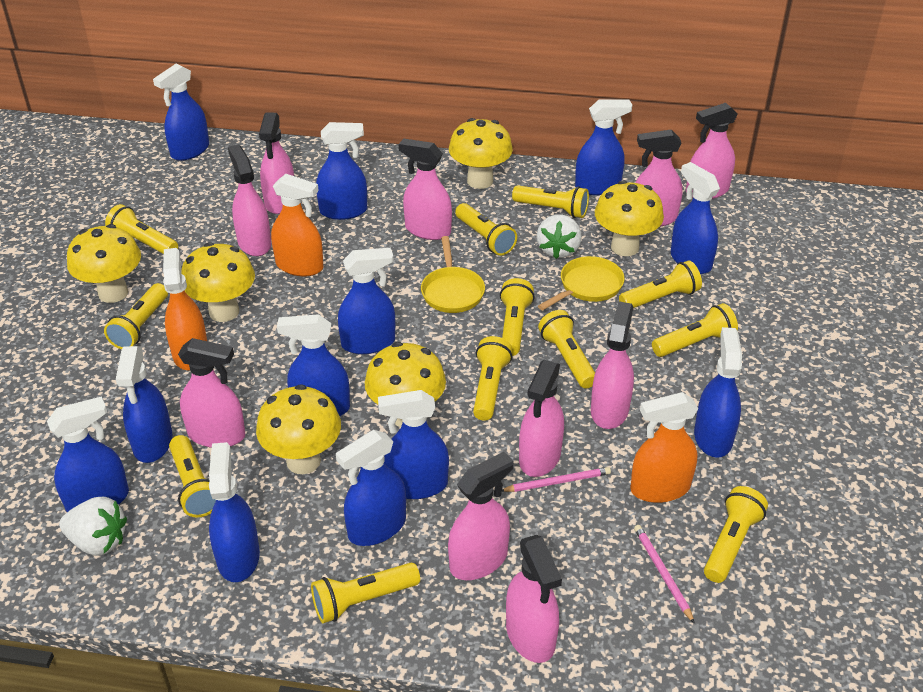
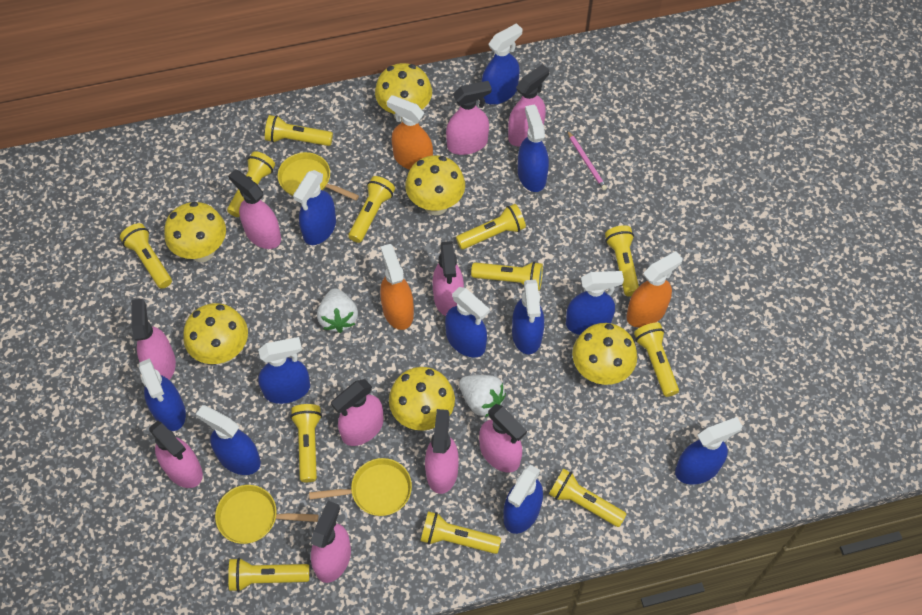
blue spray bottle: 12 -> 11
pink pencil: 2 -> 1
yellow pan: 2 -> 3

